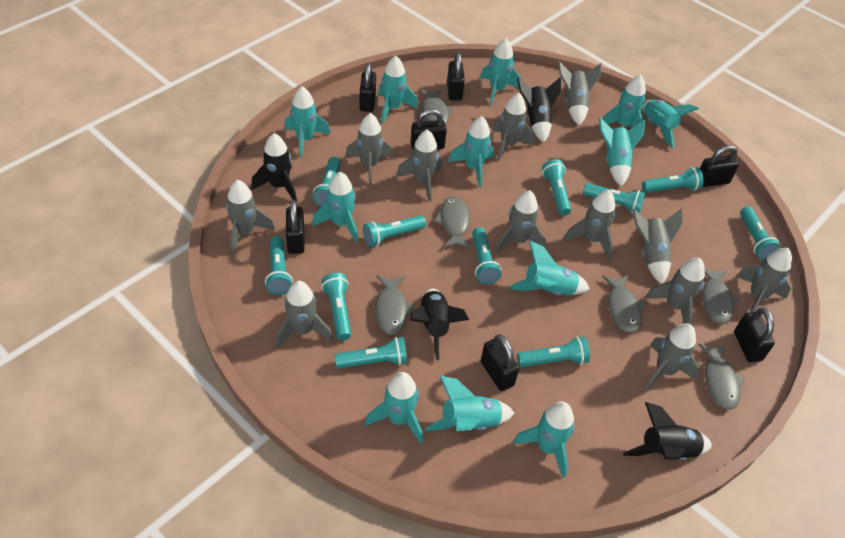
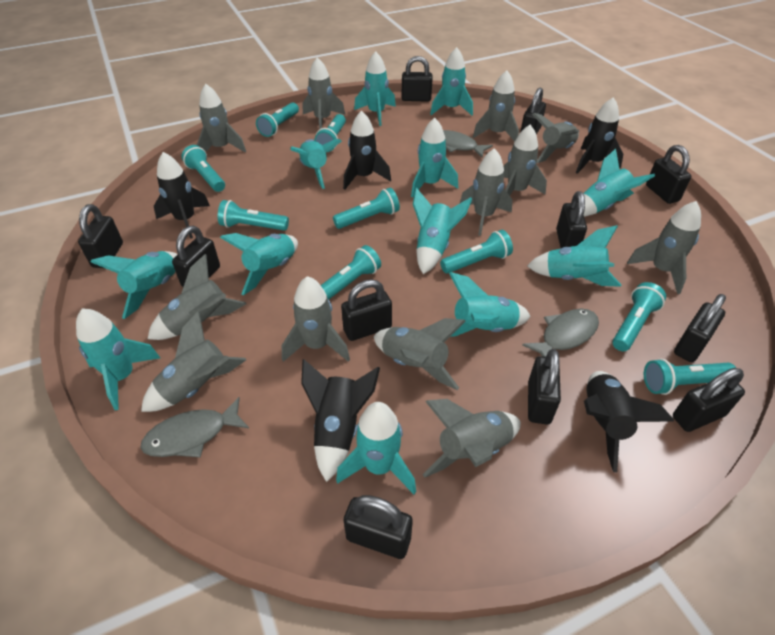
black padlock: 7 -> 11
black rocket: 4 -> 5
grey fish: 6 -> 3
turquoise flashlight: 11 -> 9

